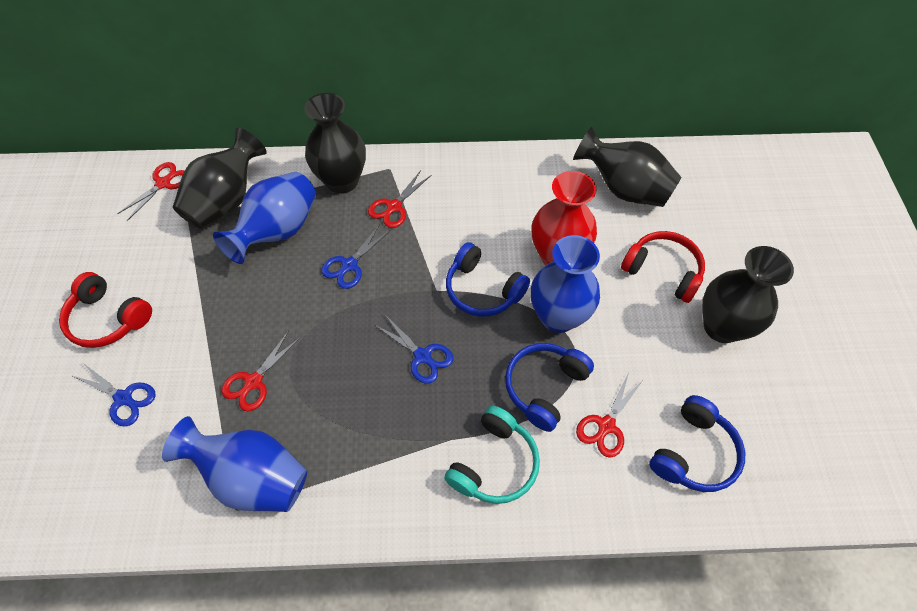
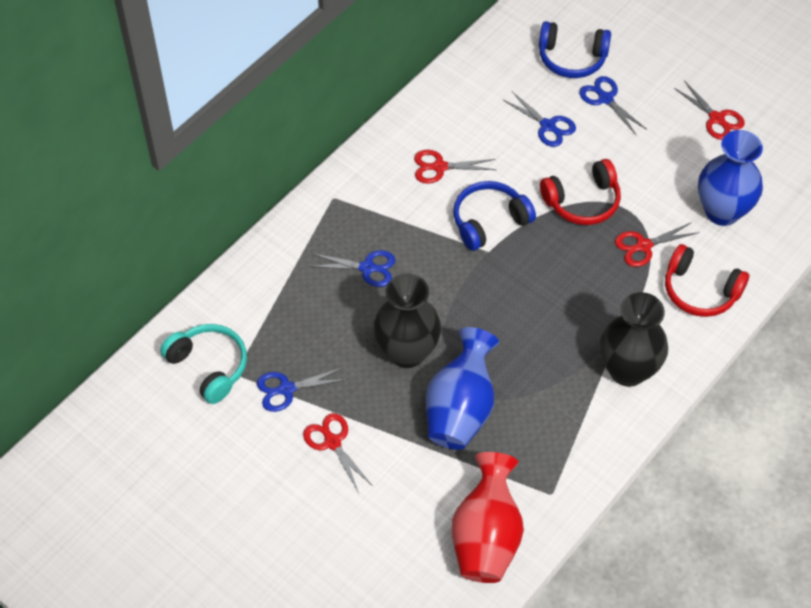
black vase: 4 -> 2
blue headphones: 3 -> 2
blue scissors: 3 -> 4
blue vase: 3 -> 2

